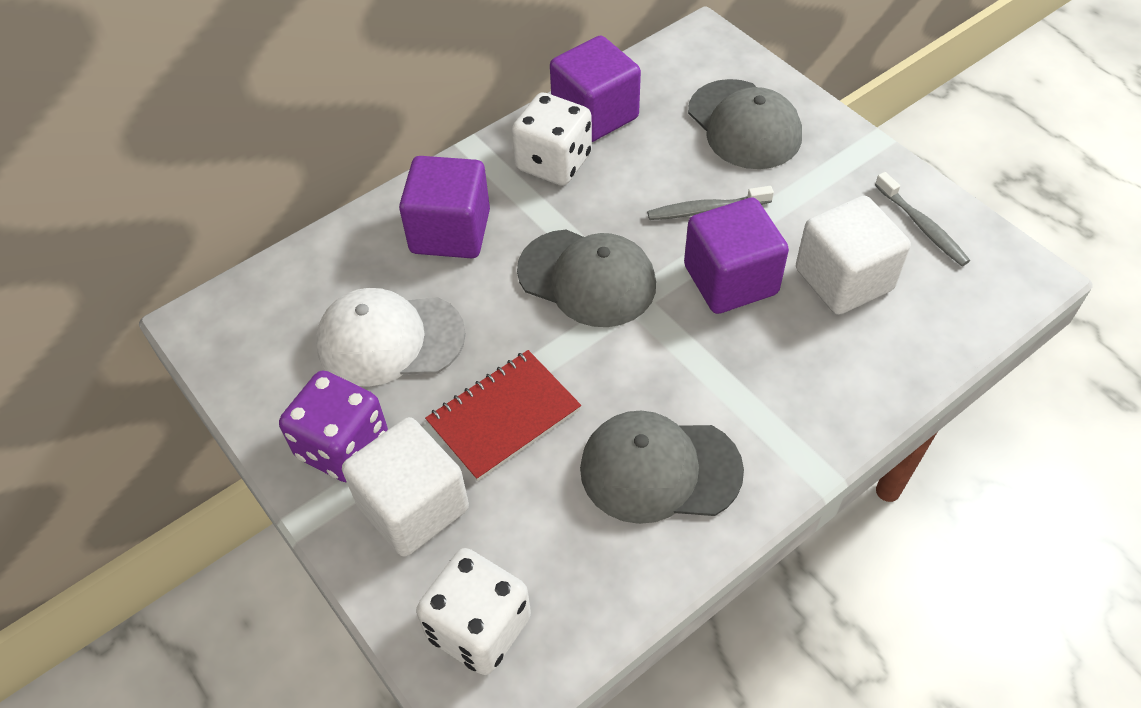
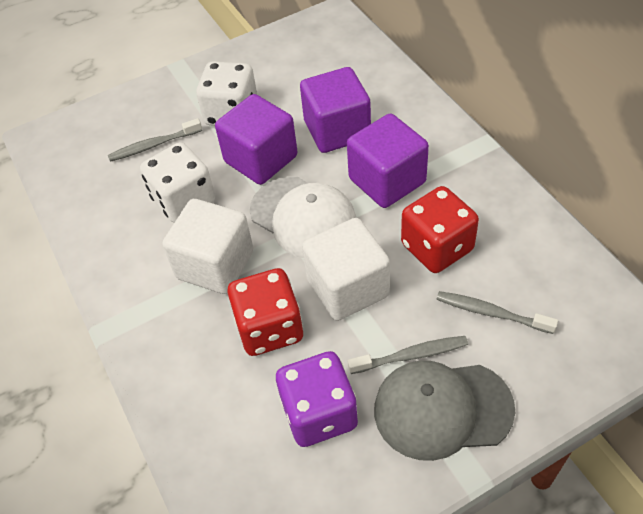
grey cap: 3 -> 1
grey toothbrush: 2 -> 3
red dice: 0 -> 2
red notebook: 1 -> 0

